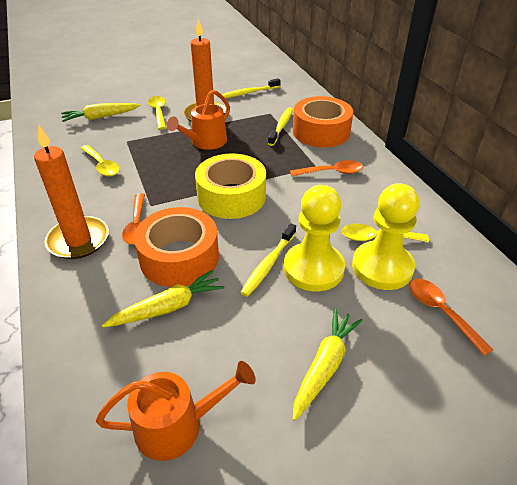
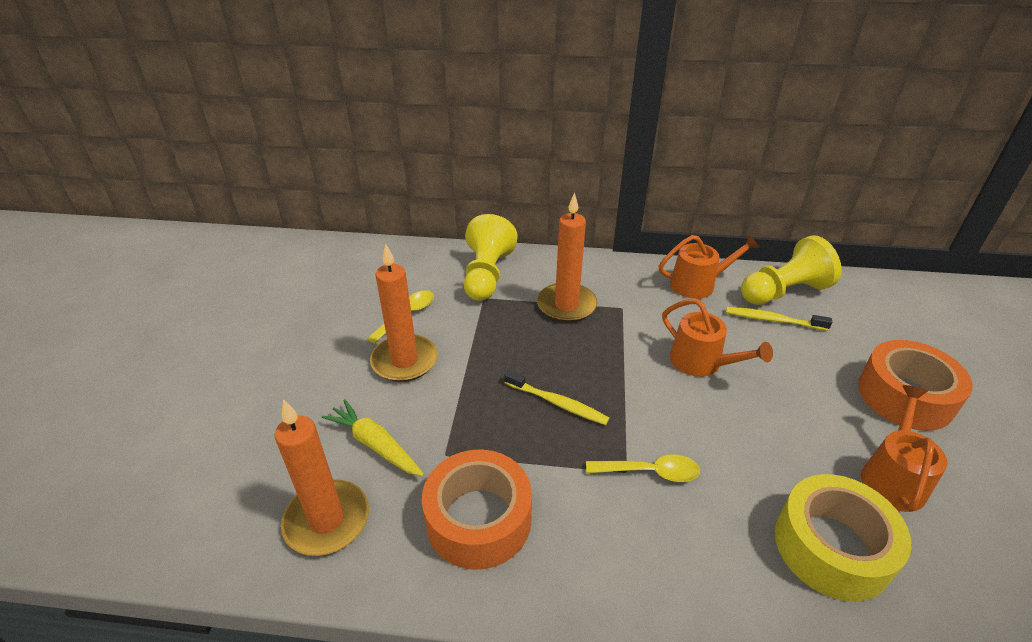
orange candle: 2 -> 3
orange spoon: 3 -> 0
orange watering can: 2 -> 3
yellow carrot: 3 -> 1
yellow spoon: 3 -> 2
yellow toothbrush: 3 -> 2

